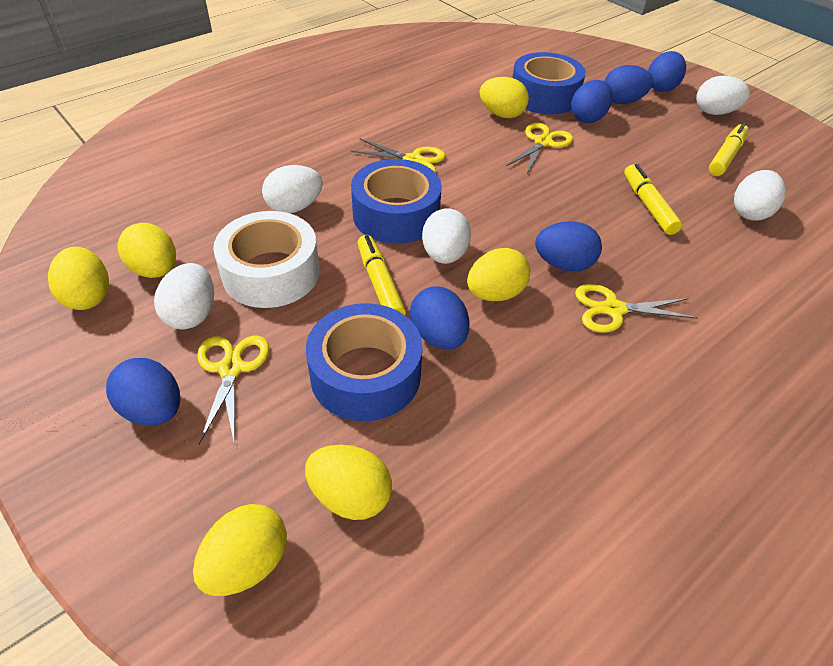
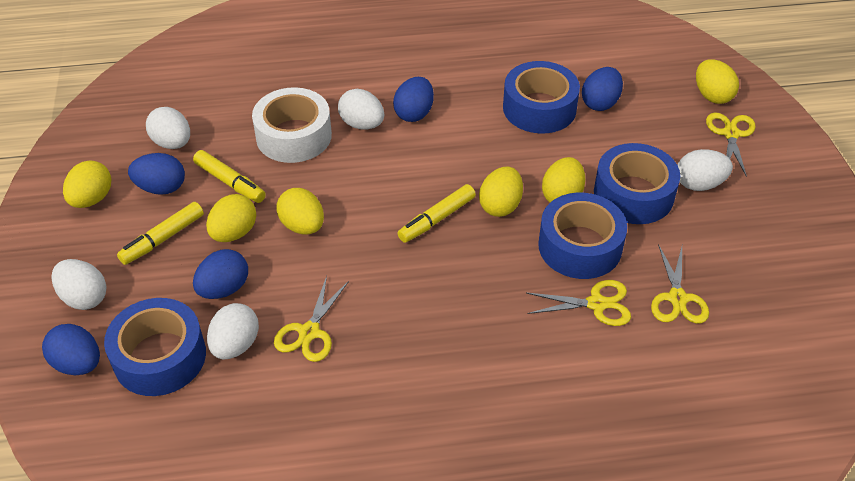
blue egg: 6 -> 5
blue tape: 3 -> 4

